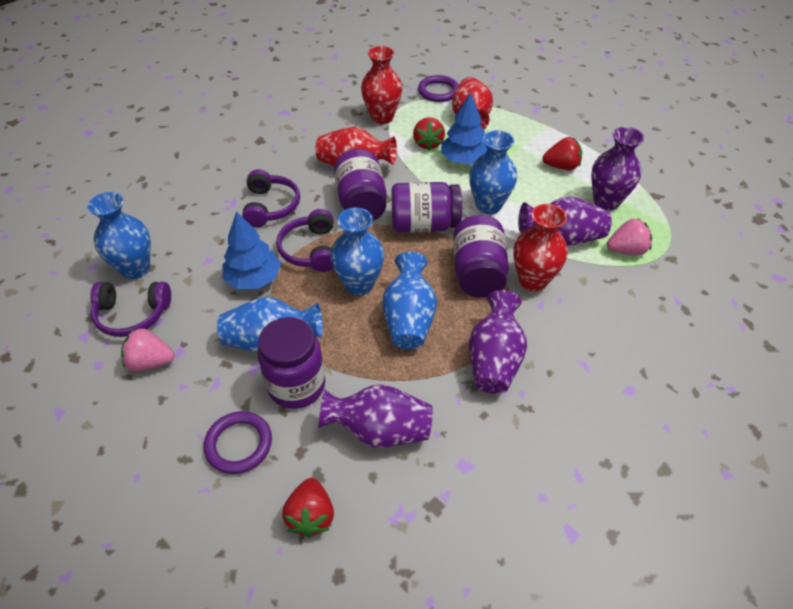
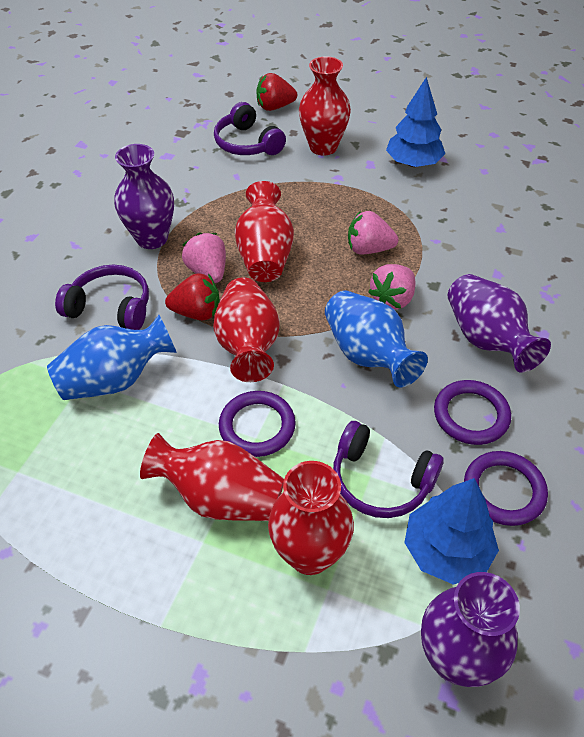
blue vase: 5 -> 2
pink strawberry: 2 -> 3
purple jar: 4 -> 0
purple ring: 2 -> 3
purple vase: 4 -> 3
red strawberry: 3 -> 2
red vase: 4 -> 5

